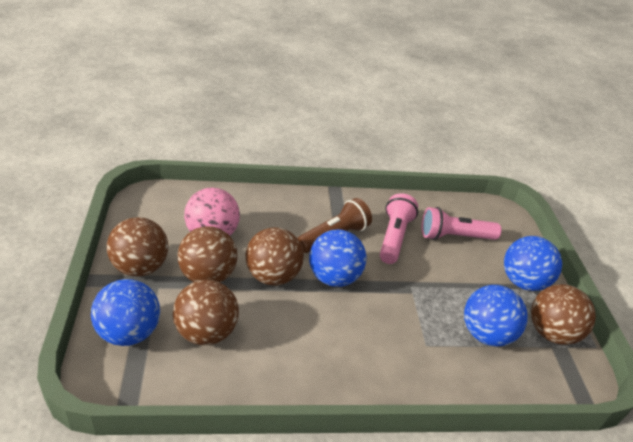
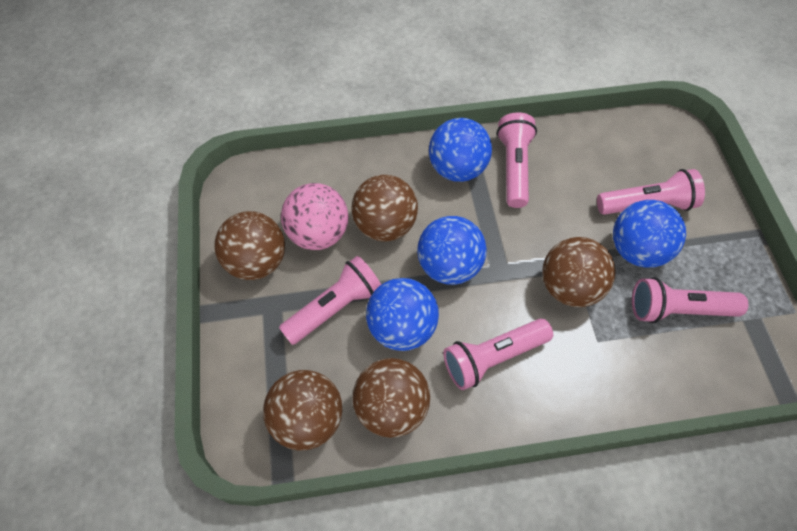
brown flashlight: 1 -> 0
pink flashlight: 2 -> 5

